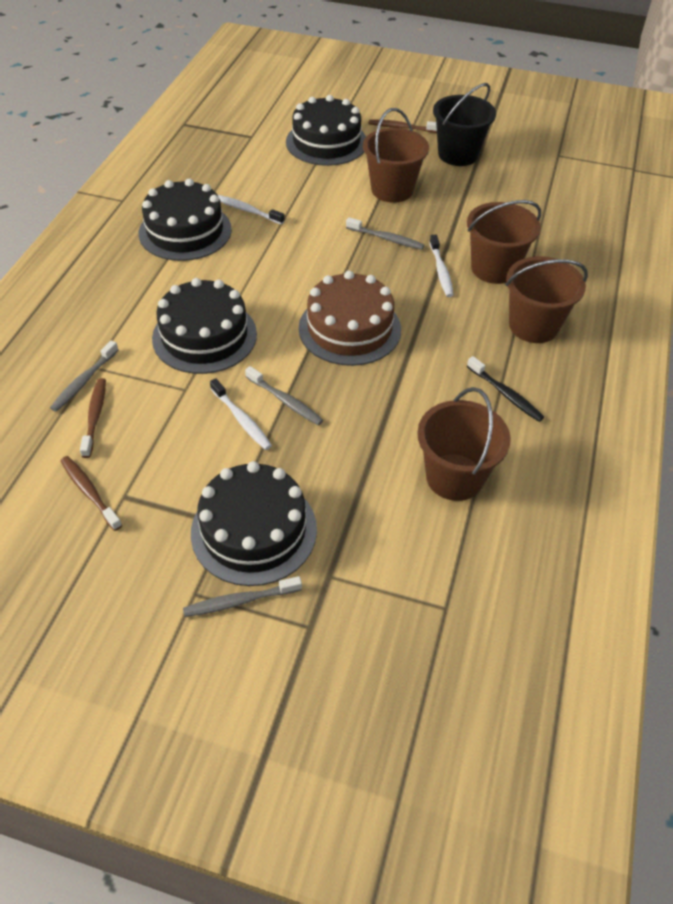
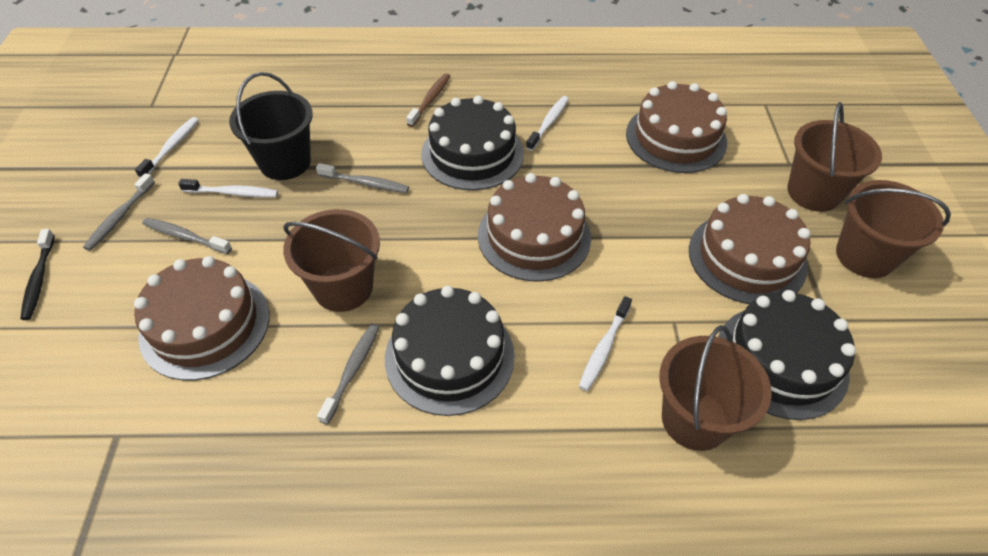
black cake: 4 -> 3
brown cake: 1 -> 4
brown toothbrush: 3 -> 1
white toothbrush: 3 -> 4

